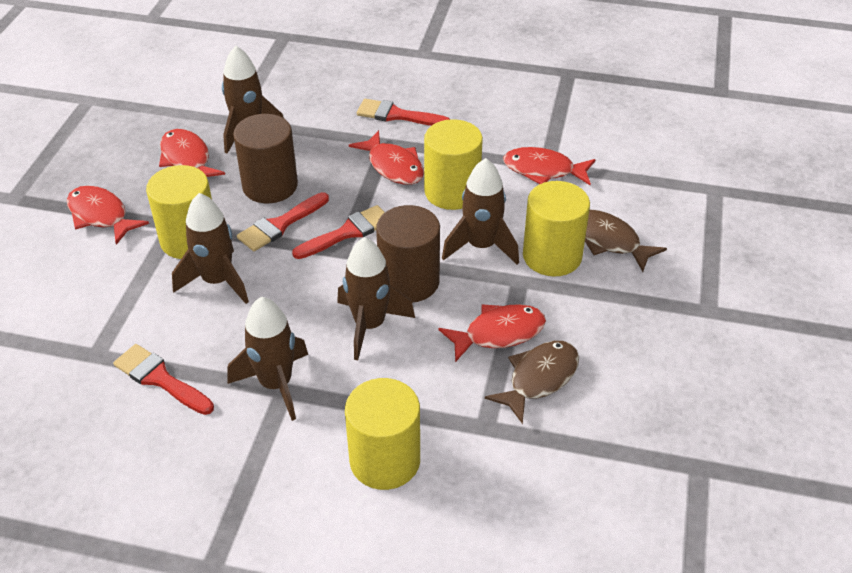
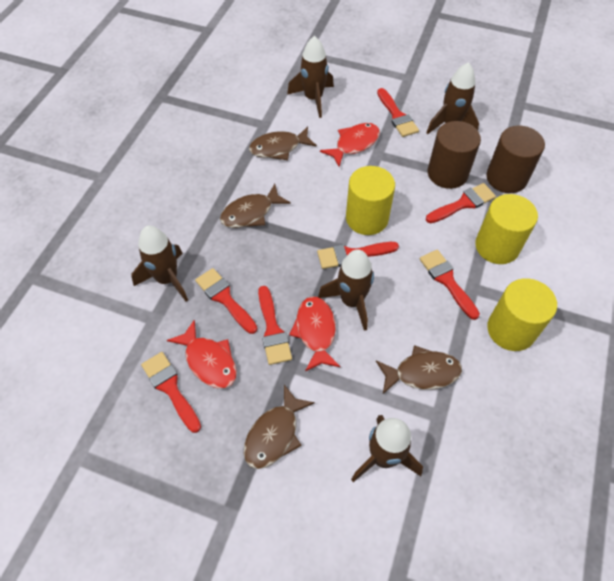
brown fish: 2 -> 4
red brush: 4 -> 7
red fish: 5 -> 3
yellow cylinder: 4 -> 3

